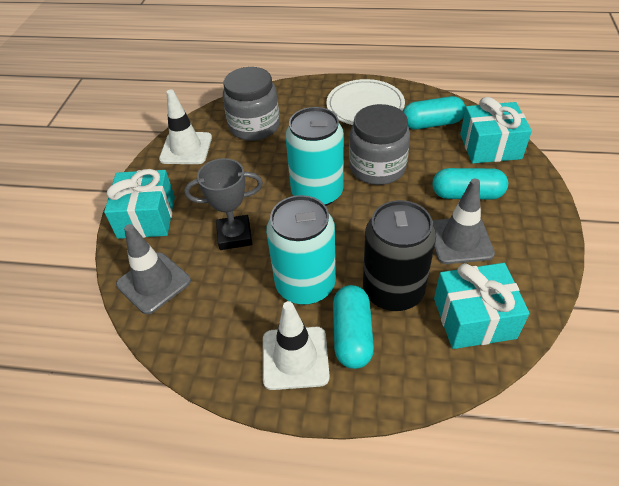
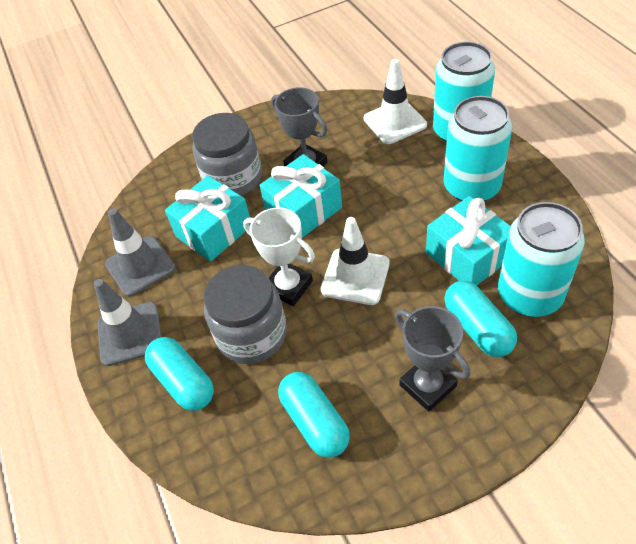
black can: 1 -> 0
grey trophy: 1 -> 2
turquoise can: 2 -> 3
white plate: 1 -> 0
white trophy: 0 -> 1

